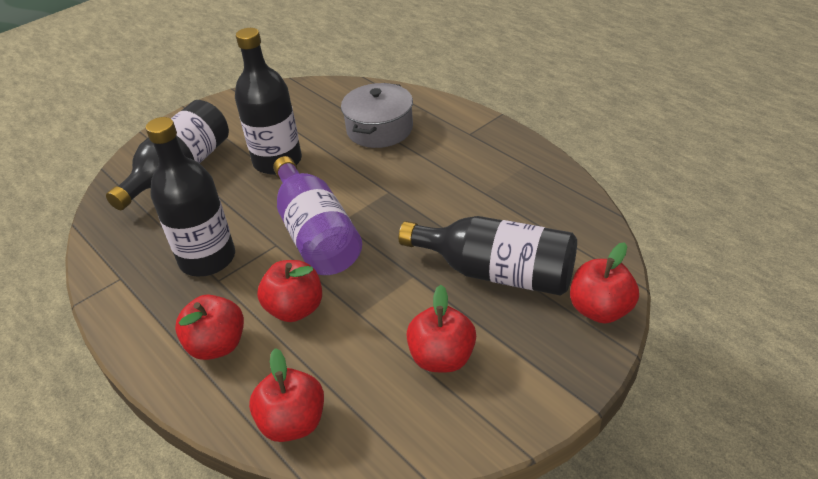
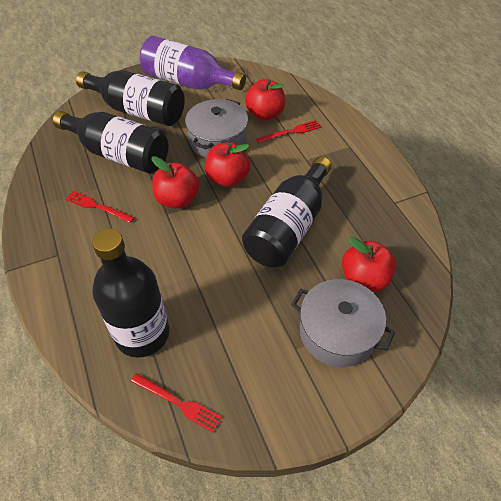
grey pot: 1 -> 2
red apple: 5 -> 4
red fork: 0 -> 3

